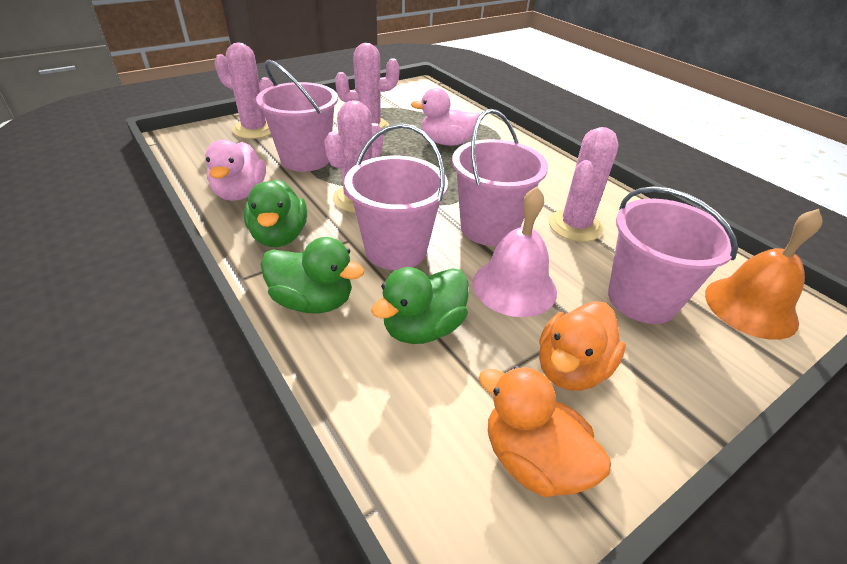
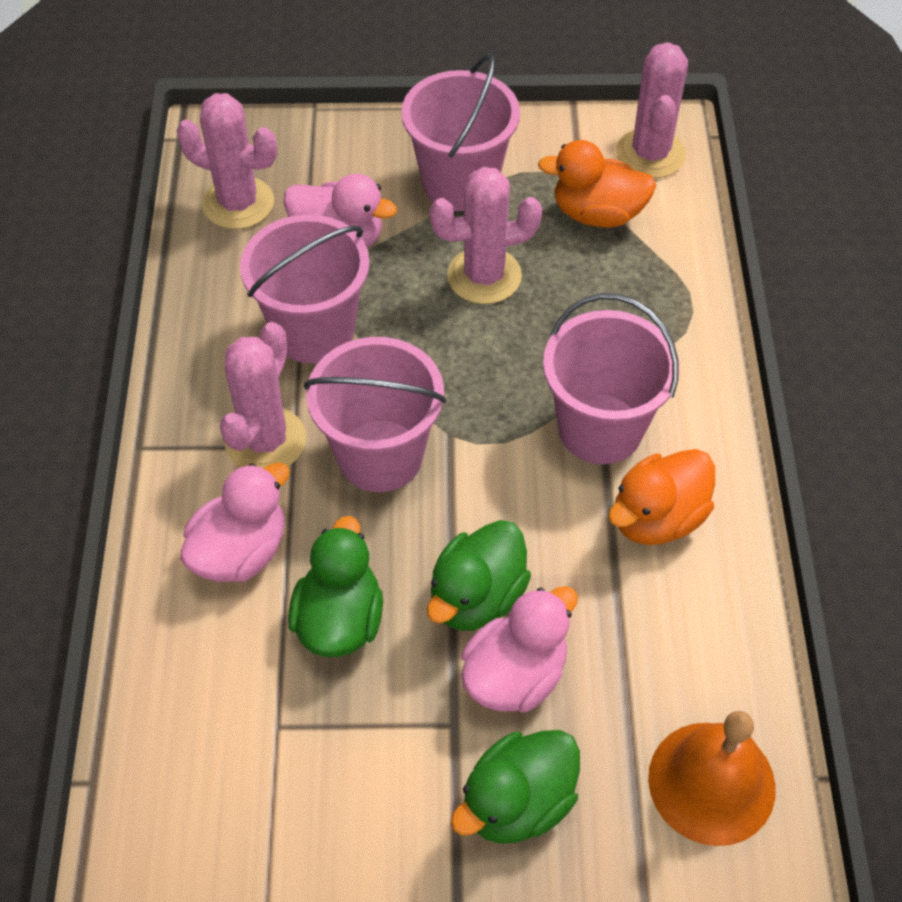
pink bell: 1 -> 0
pink duck: 2 -> 3

